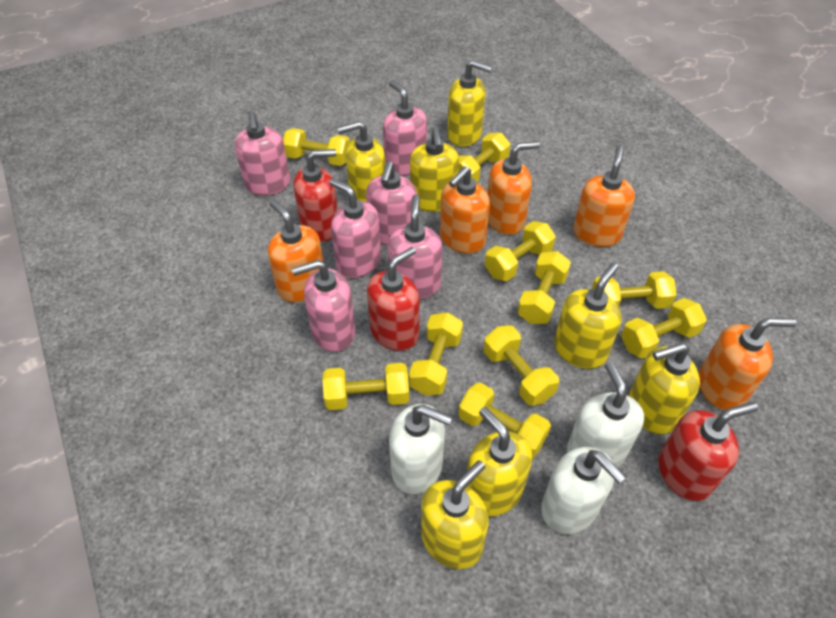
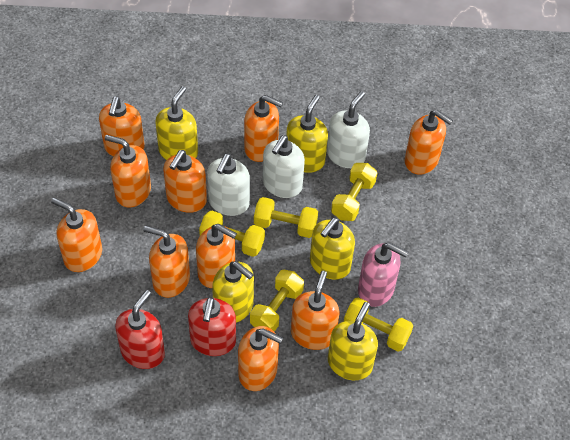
orange soap dispenser: 5 -> 10
pink soap dispenser: 6 -> 1
red soap dispenser: 3 -> 2
yellow dumbbell: 10 -> 5
yellow soap dispenser: 7 -> 5

